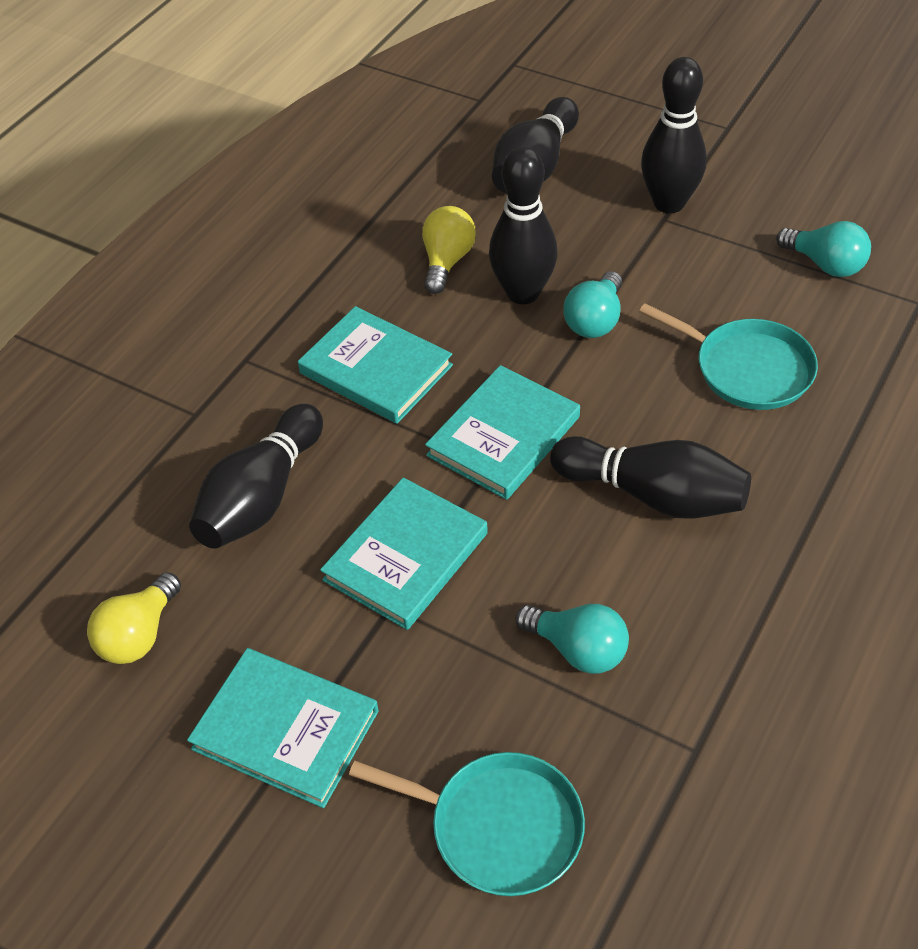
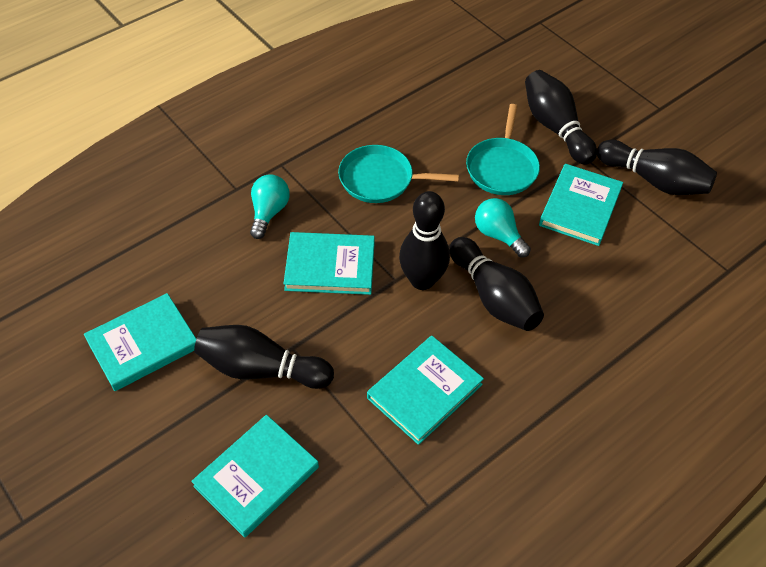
turquoise book: 4 -> 5
turquoise light bulb: 3 -> 2
yellow light bulb: 2 -> 0

